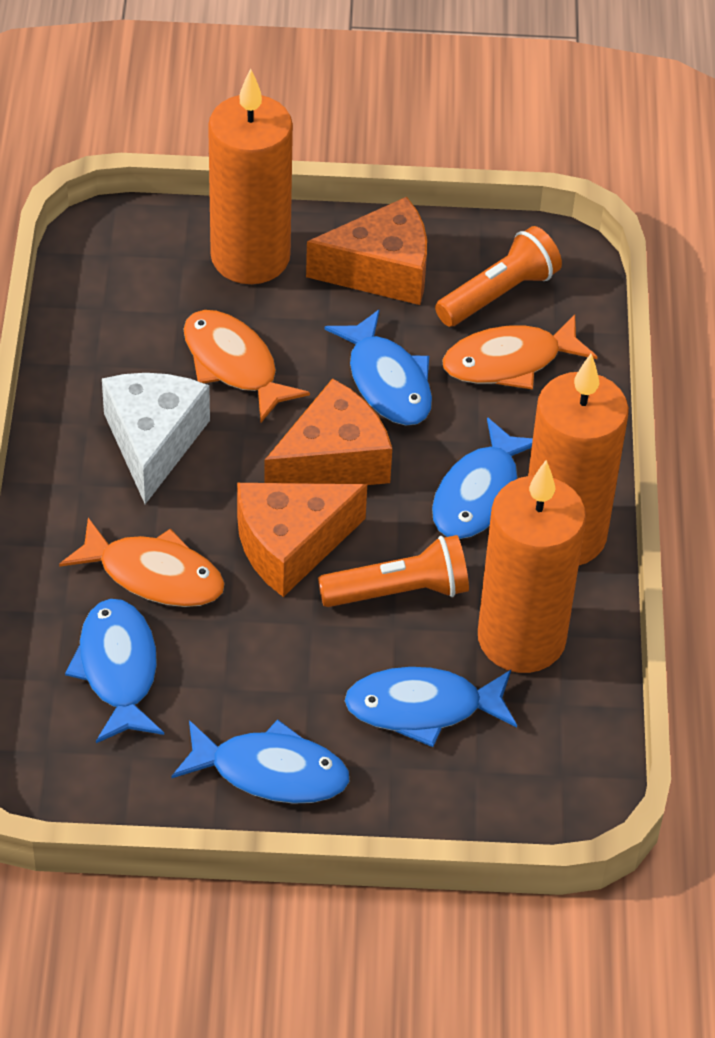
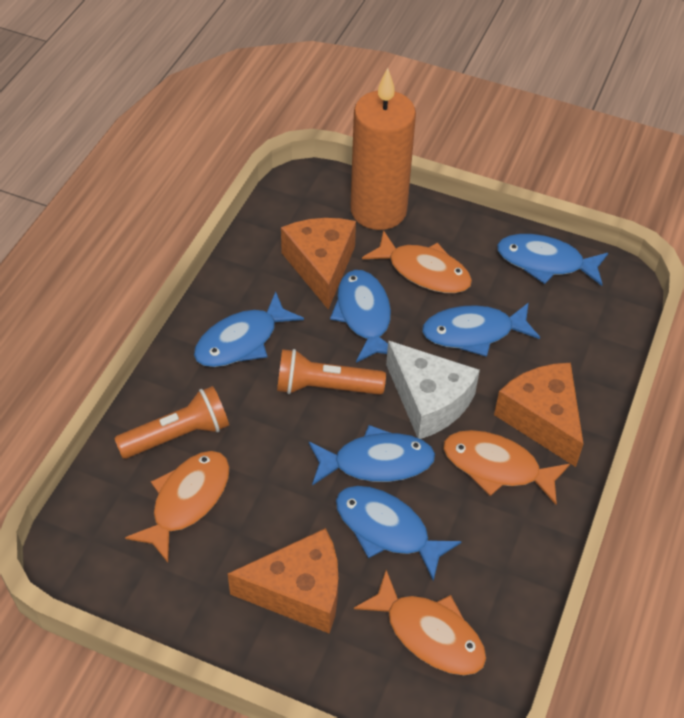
blue fish: 5 -> 6
orange candle: 3 -> 1
orange fish: 3 -> 4

